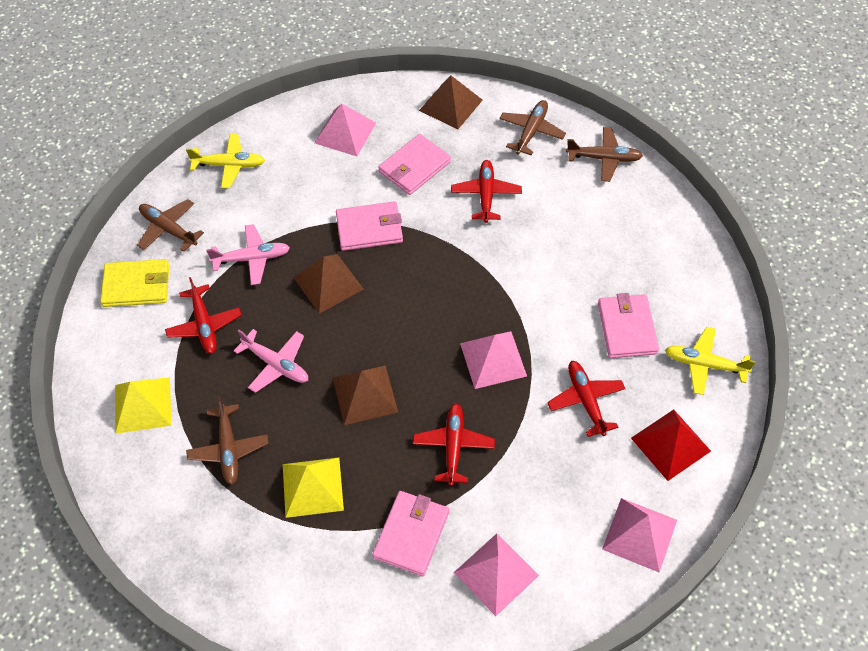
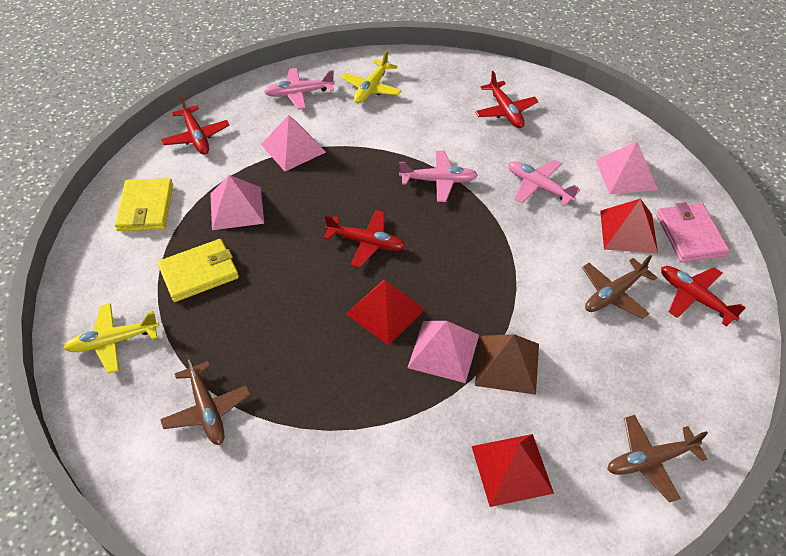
brown plane: 4 -> 3
brown pyramid: 3 -> 1
pink plane: 2 -> 3
pink wallet: 4 -> 1
red pyramid: 1 -> 3
yellow pyramid: 2 -> 0
yellow wallet: 1 -> 2

